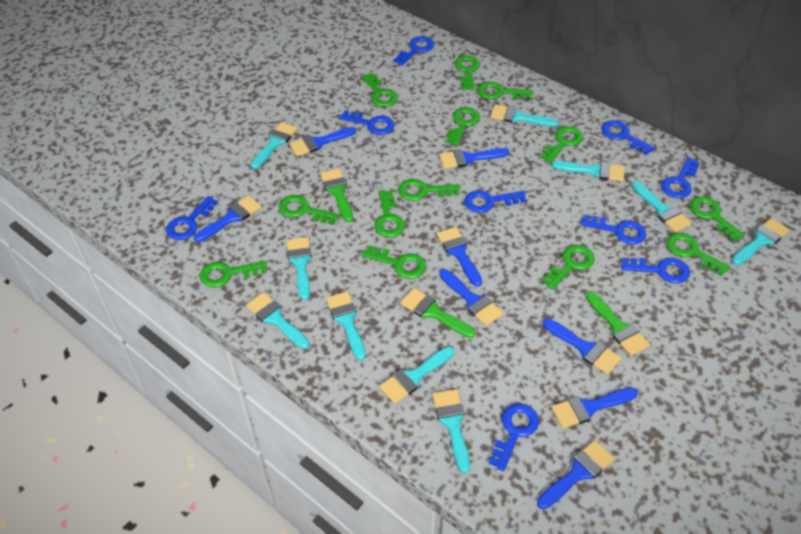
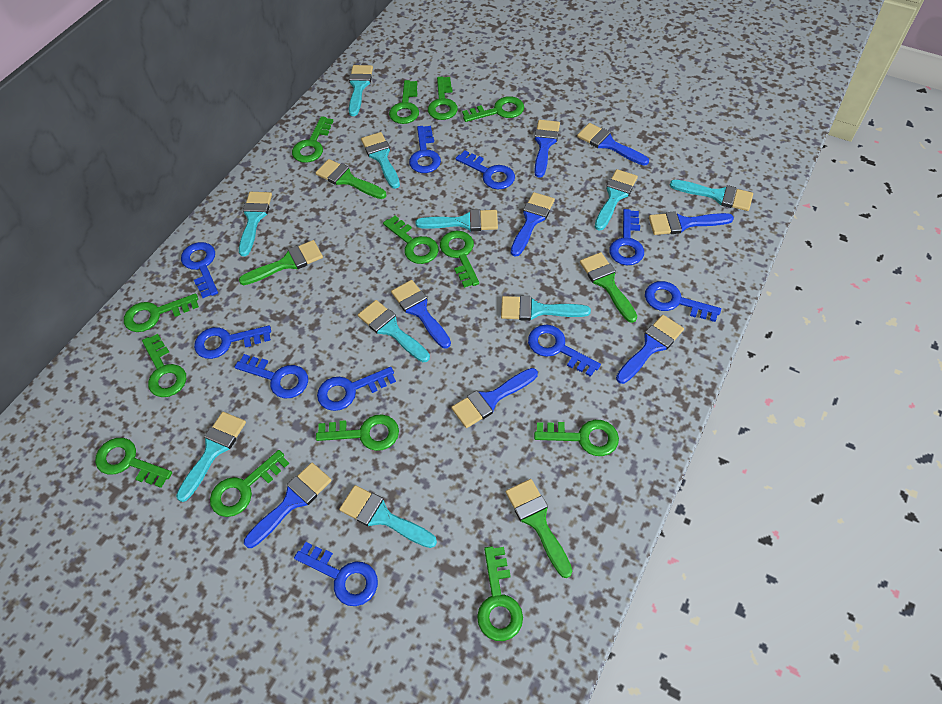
blue key: 9 -> 10
green brush: 3 -> 4

